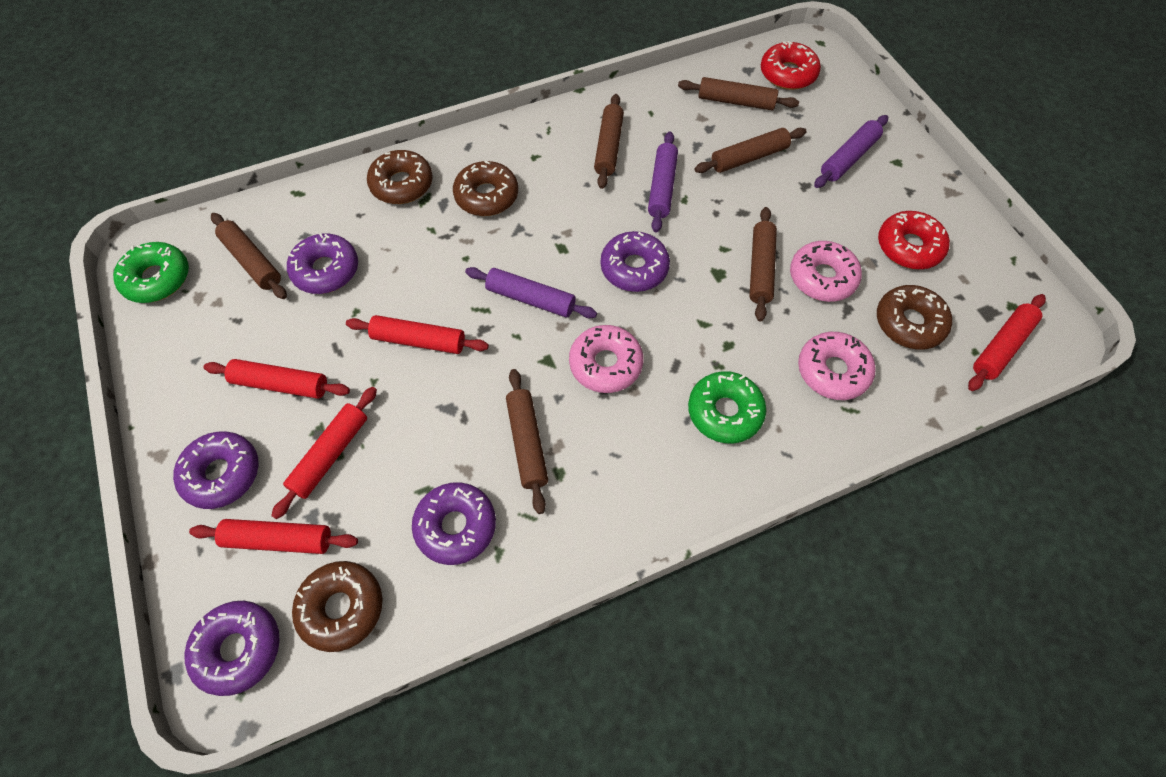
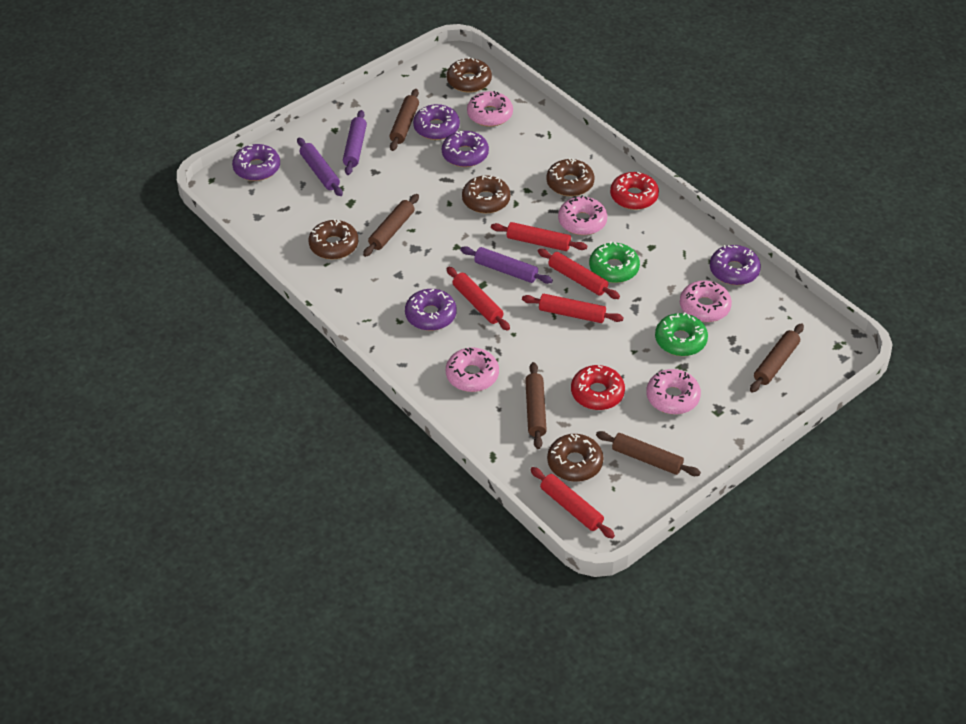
brown donut: 4 -> 5
brown rolling pin: 6 -> 5
pink donut: 3 -> 5

